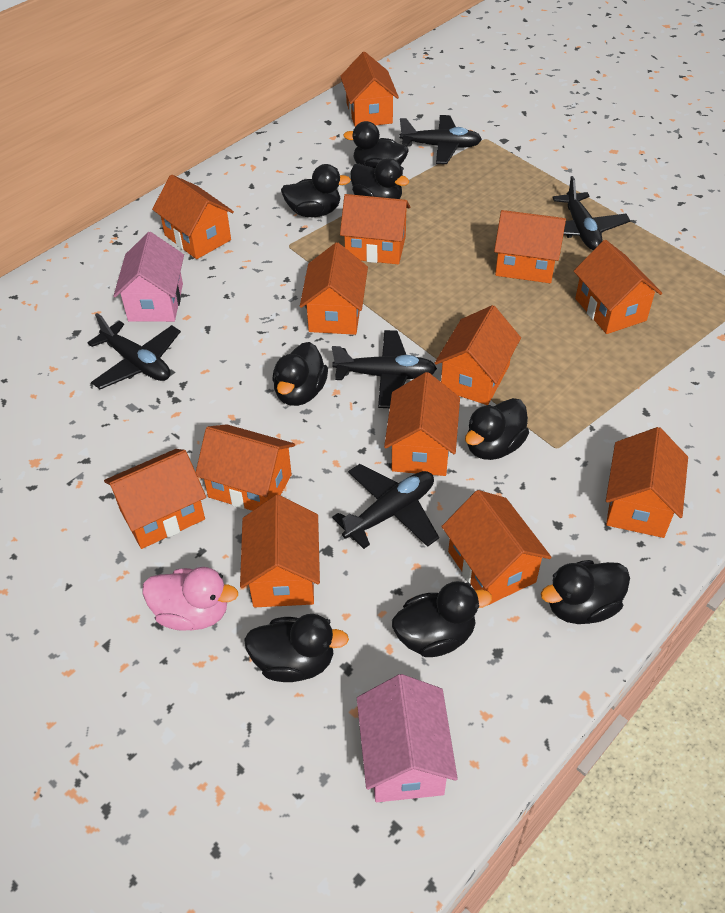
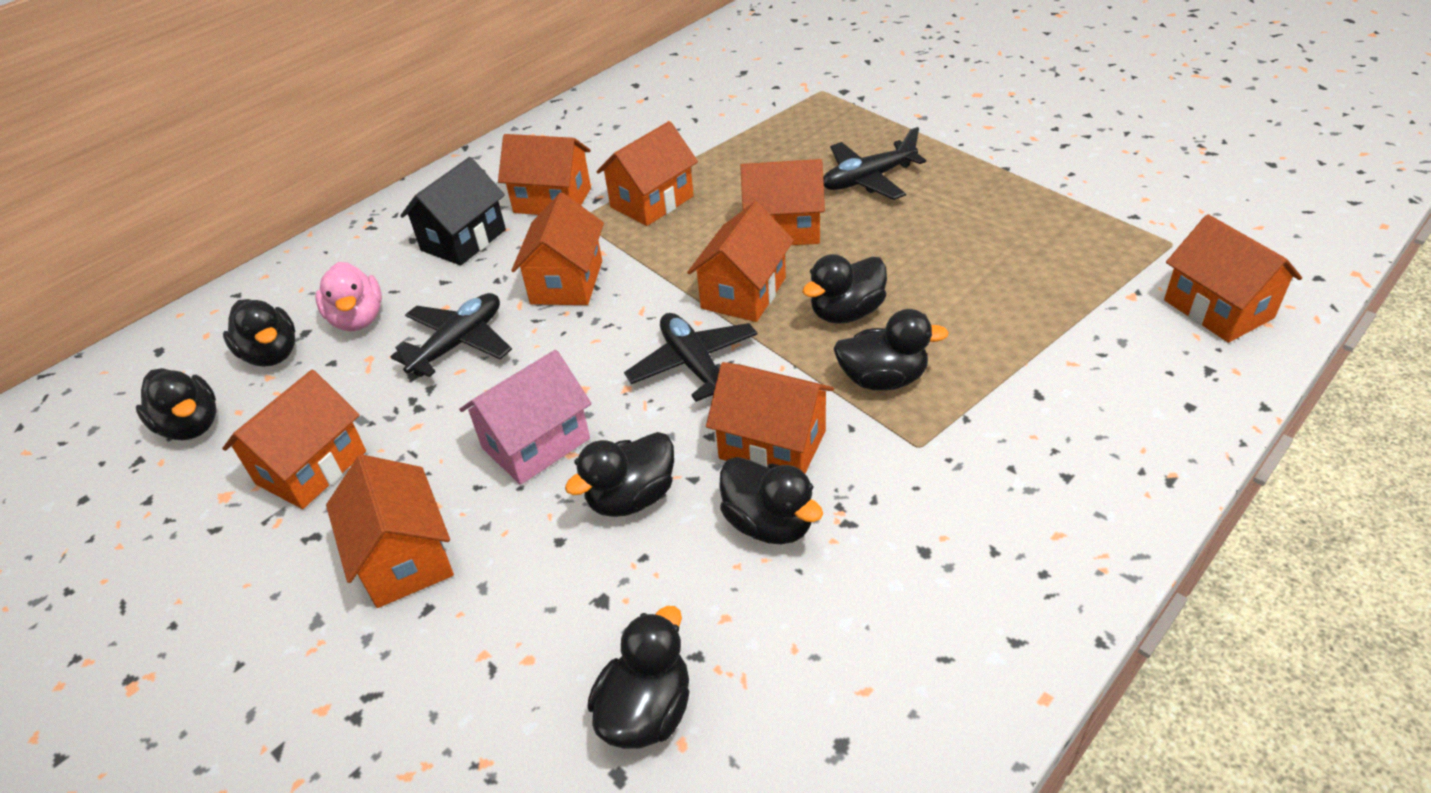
black duck: 8 -> 7
black house: 0 -> 1
black plane: 5 -> 3
orange house: 13 -> 9
pink house: 2 -> 1

